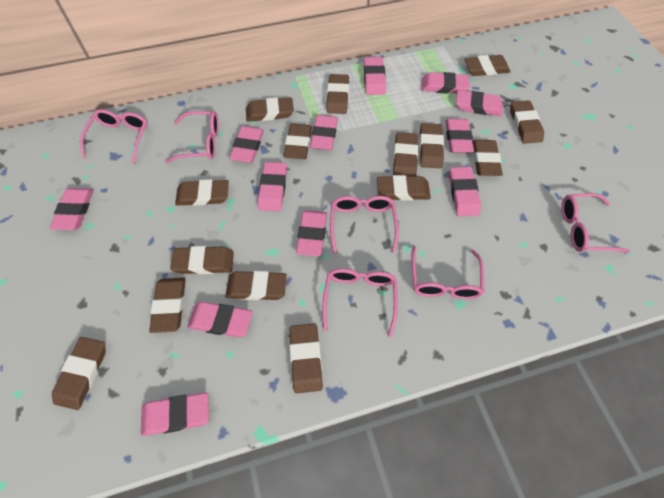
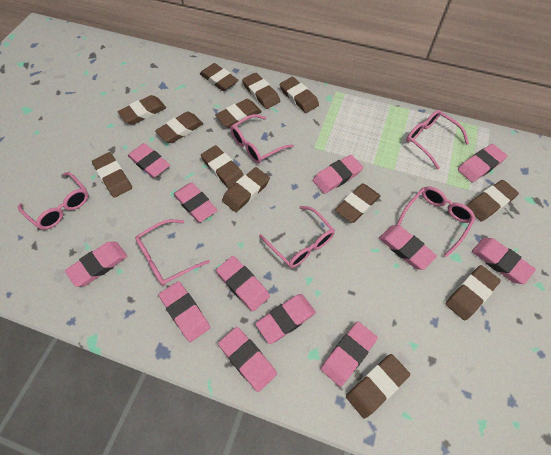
brown eraser: 15 -> 13

